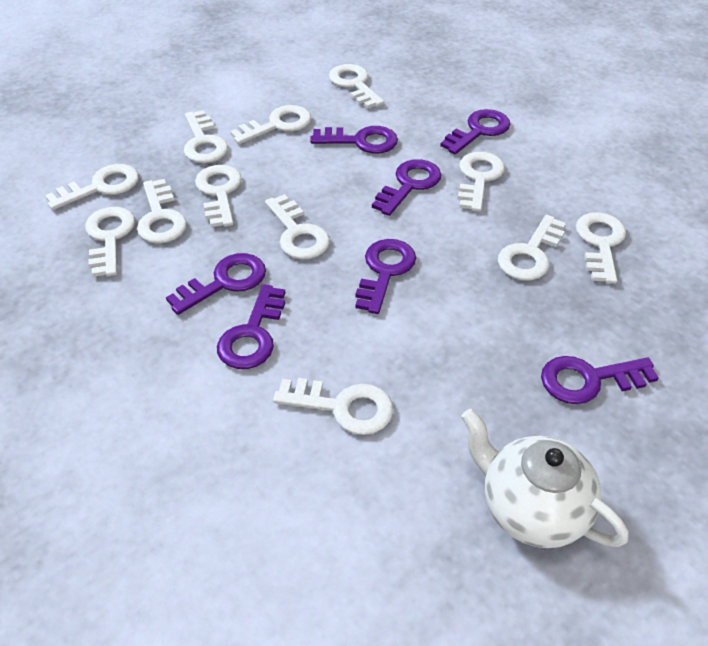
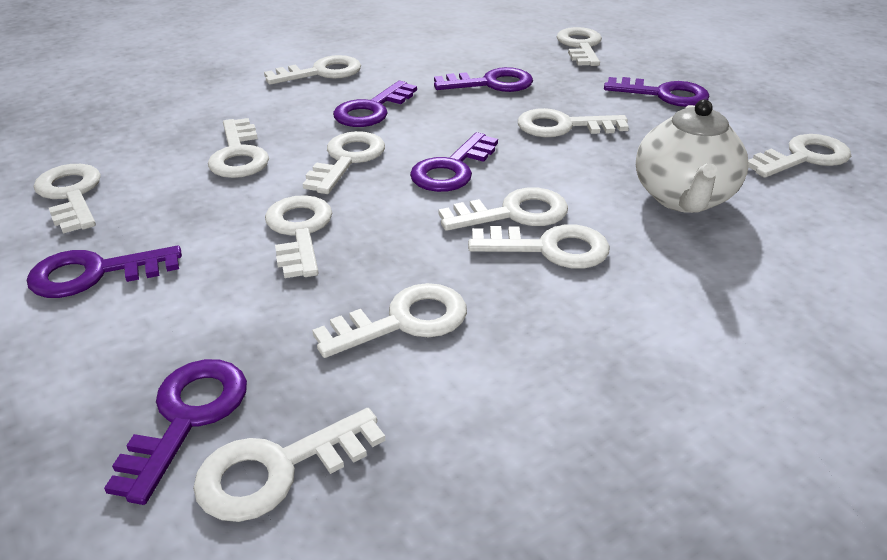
purple key: 7 -> 6

